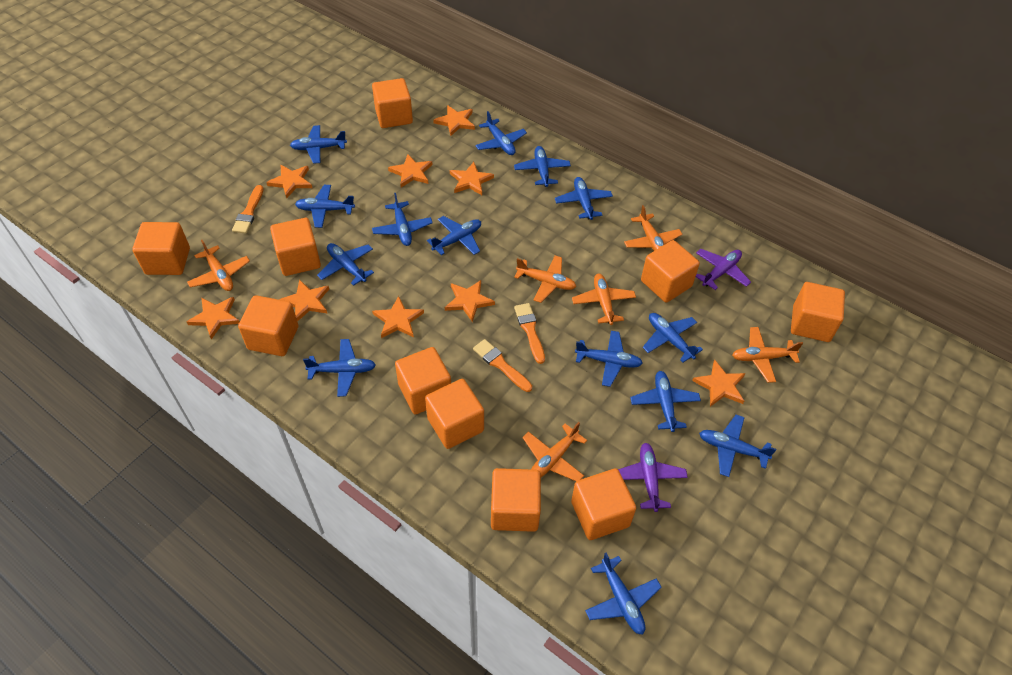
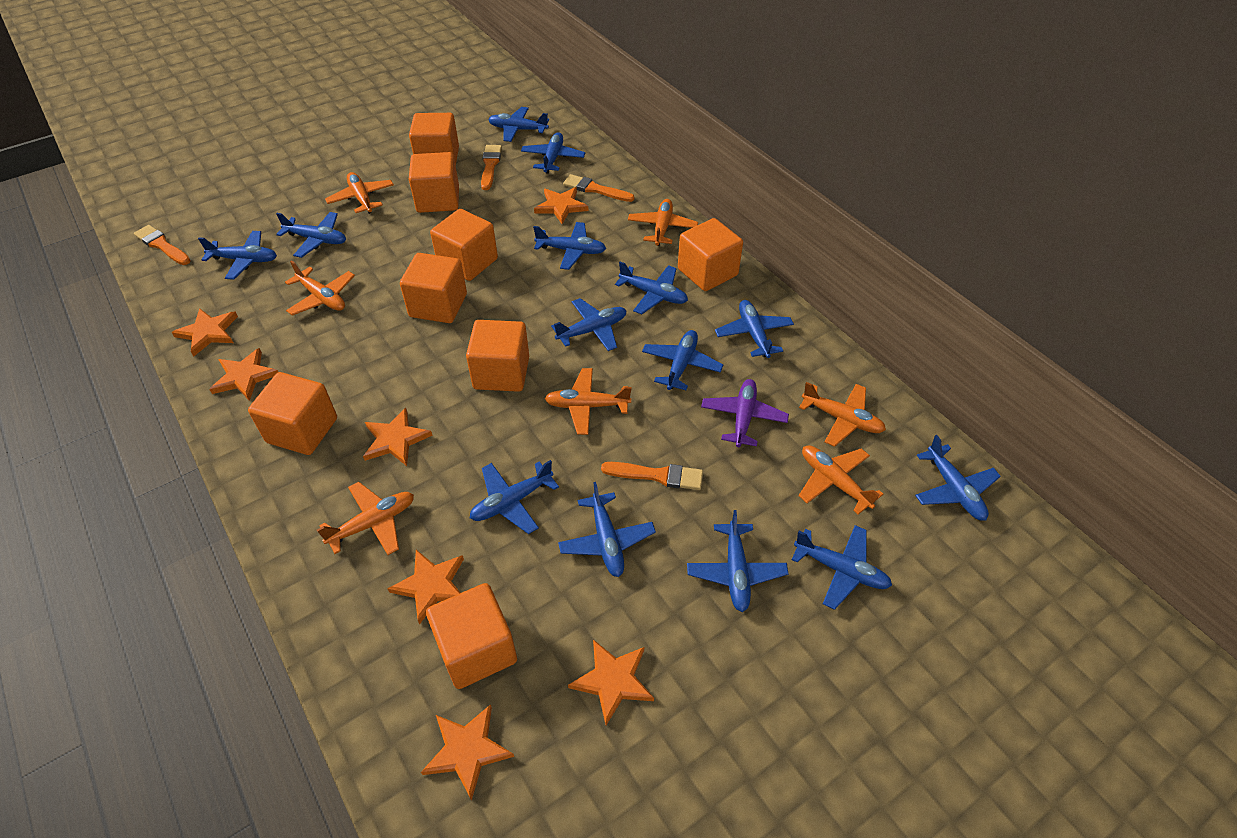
orange brush: 3 -> 4
orange cube: 10 -> 8
orange plane: 6 -> 7
orange star: 9 -> 7
purple plane: 2 -> 1

